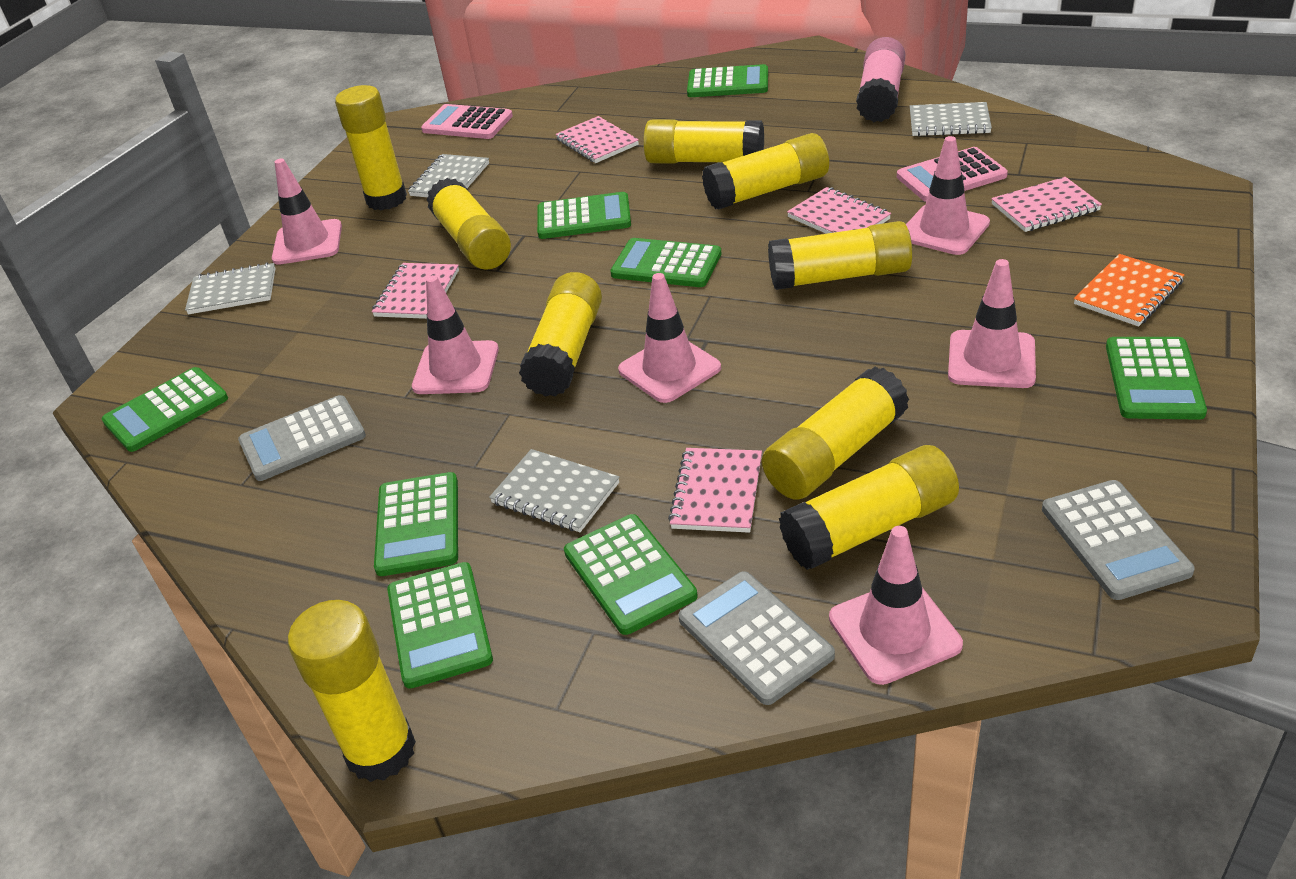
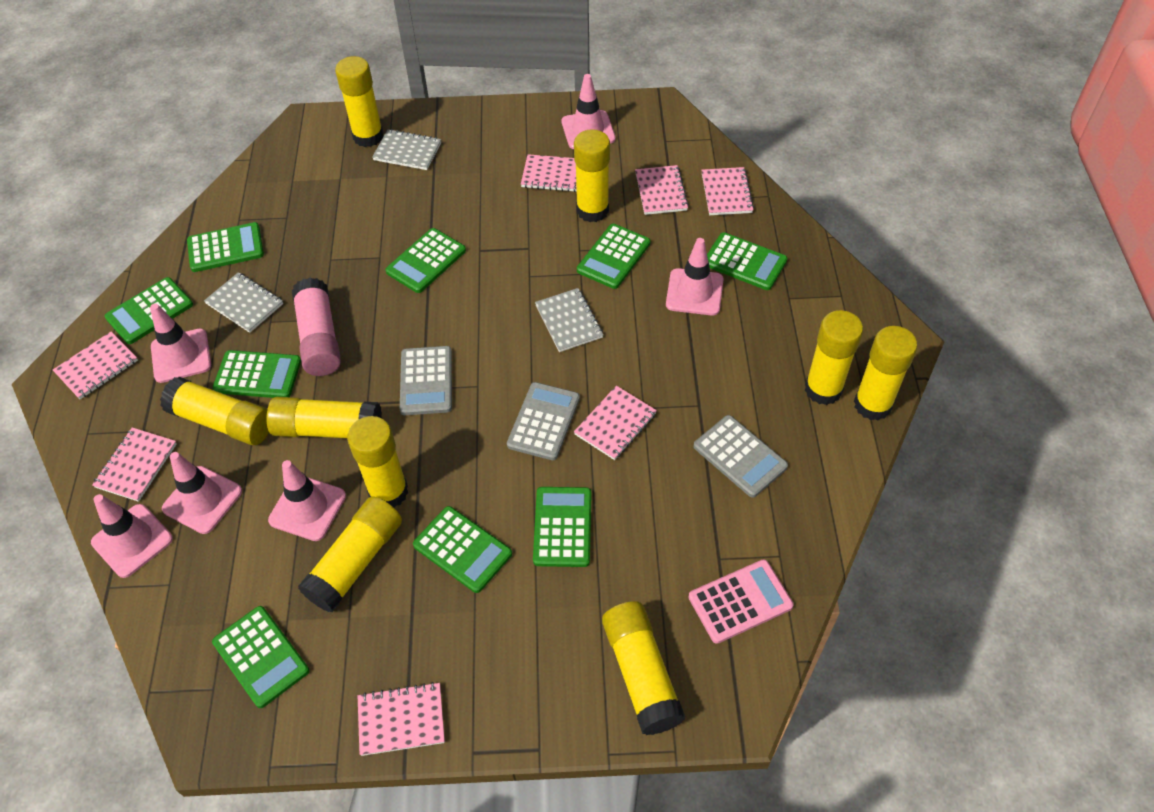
green calculator: 8 -> 9
grey notebook: 4 -> 3
orange notebook: 1 -> 0
pink calculator: 2 -> 1
pink notebook: 5 -> 7

